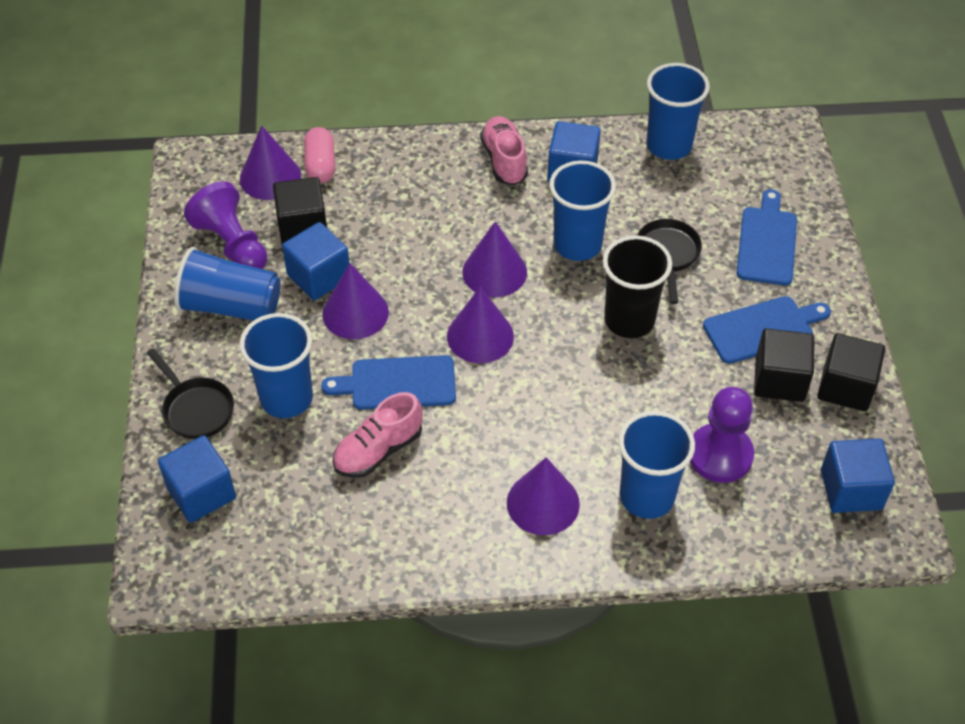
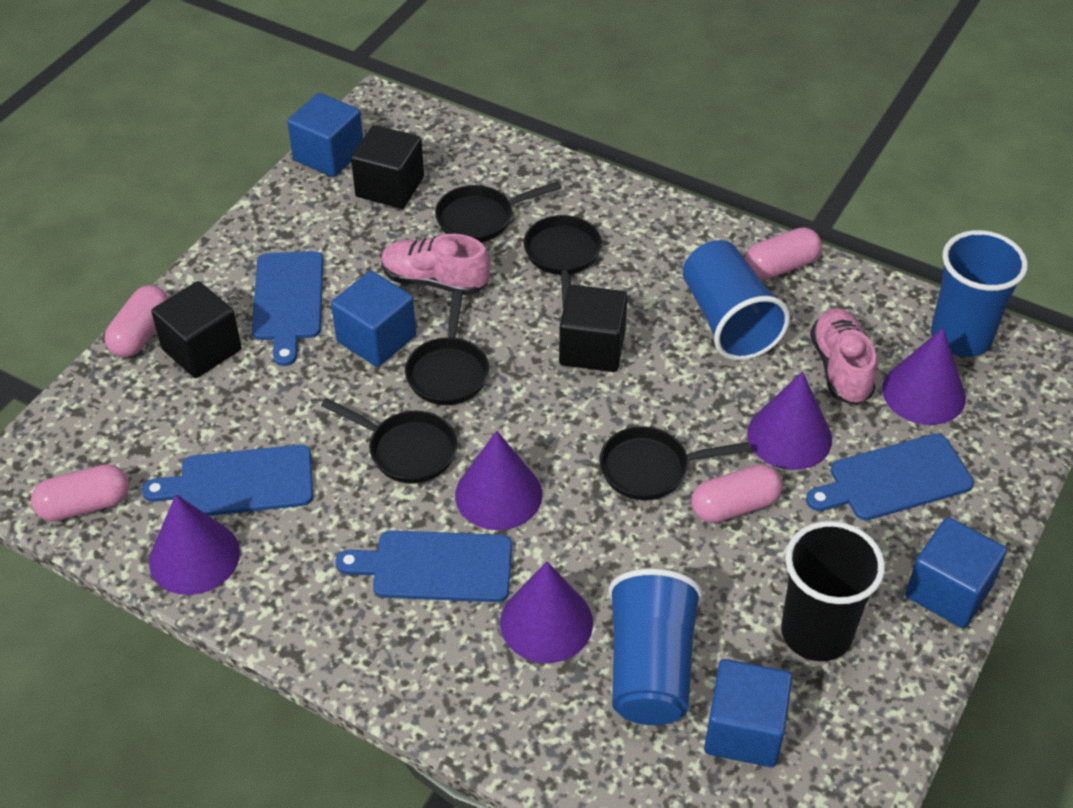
black pan: 2 -> 5
blue cup: 5 -> 3
blue cutting board: 3 -> 4
pink capsule: 1 -> 4
purple pawn: 2 -> 0

